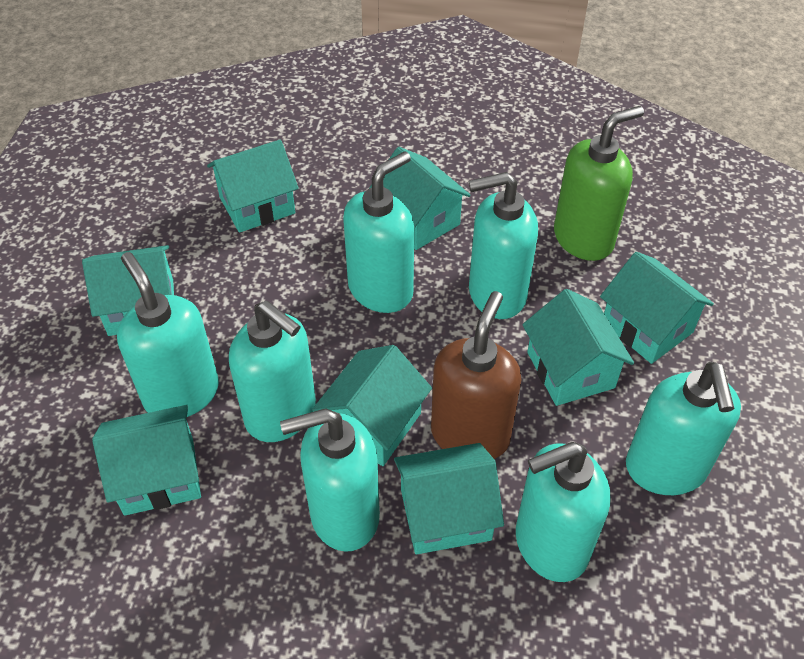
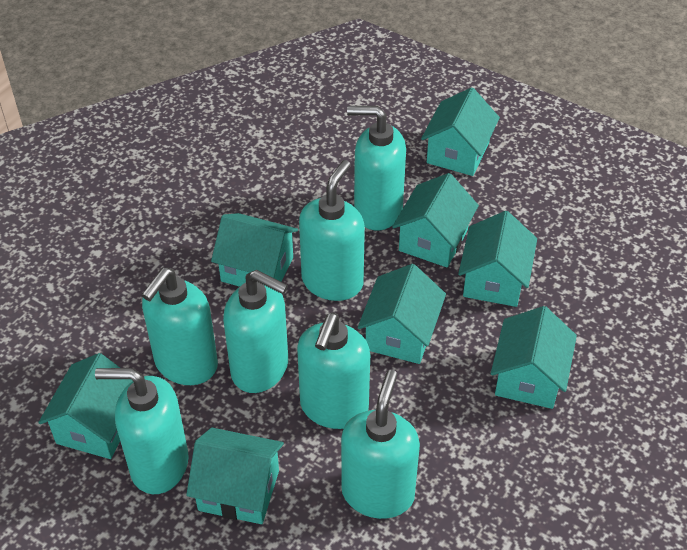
brown soap dispenser: 1 -> 0
green soap dispenser: 1 -> 0

